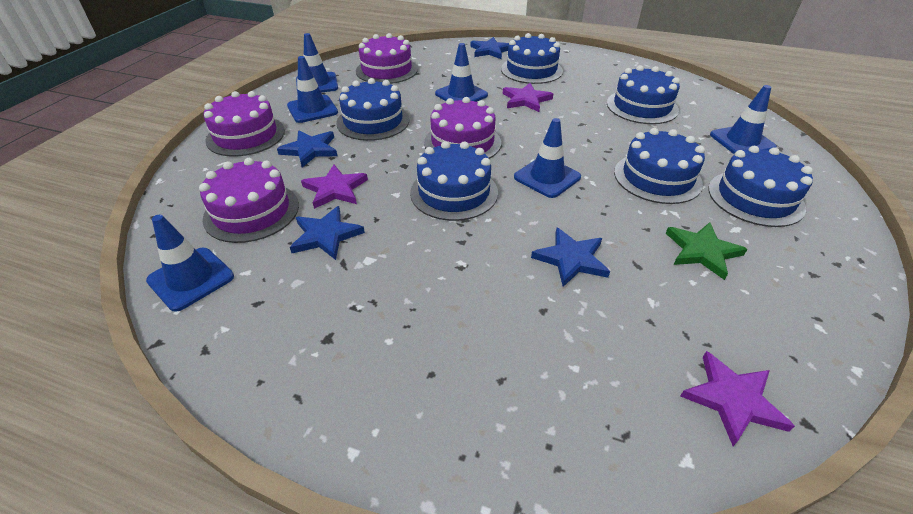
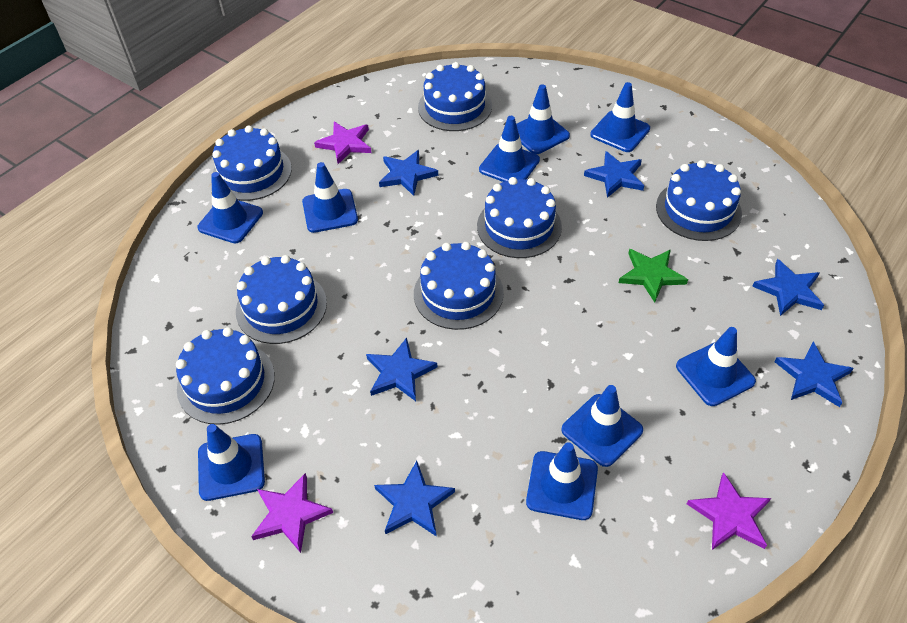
blue cake: 6 -> 7
blue star: 4 -> 6
blue traffic cone: 6 -> 9
purple cake: 4 -> 0

